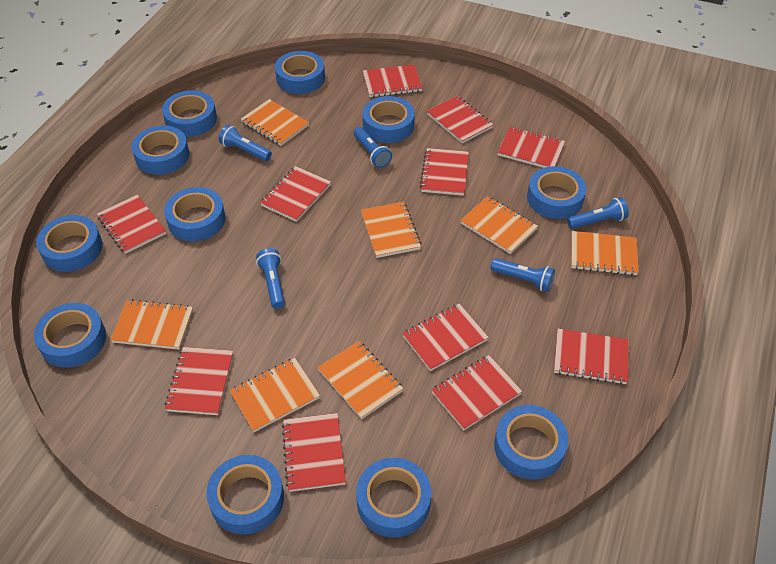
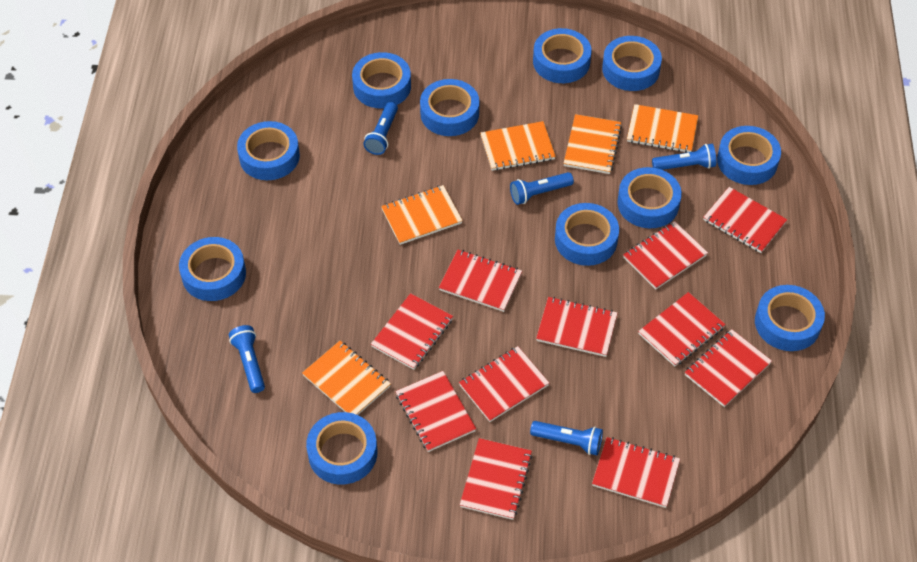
orange notebook: 7 -> 5

